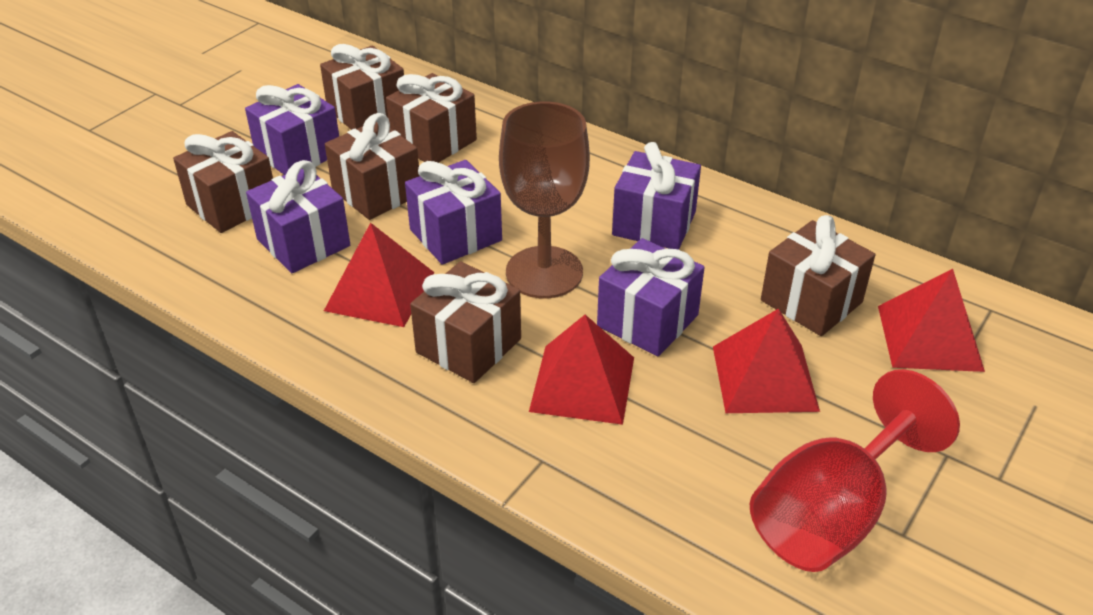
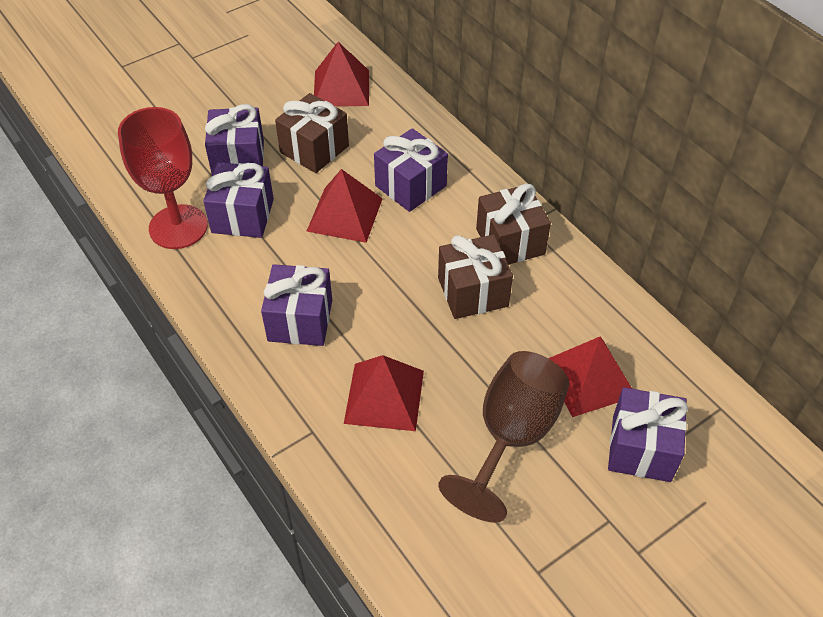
brown gift: 6 -> 3

